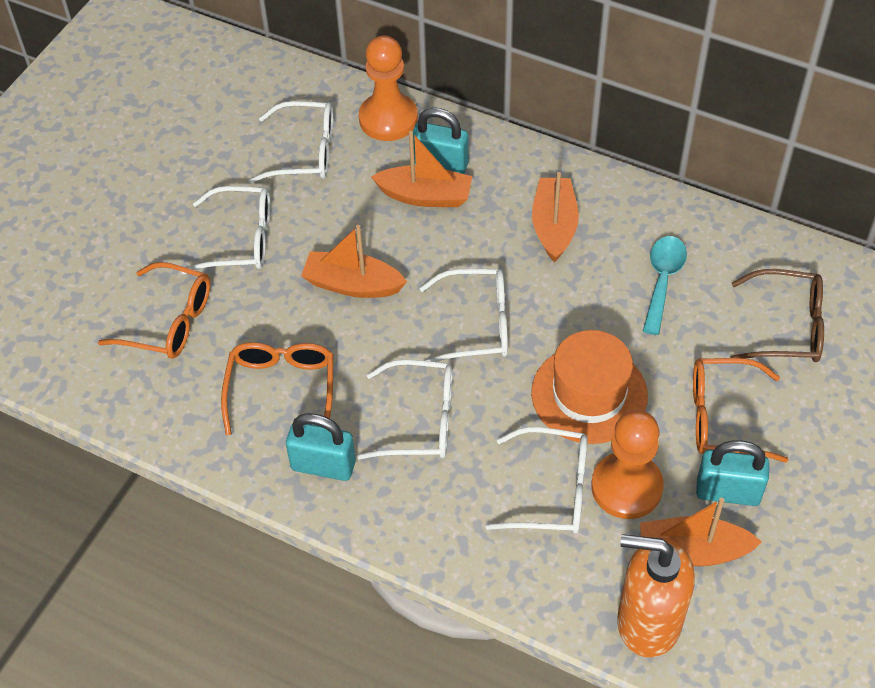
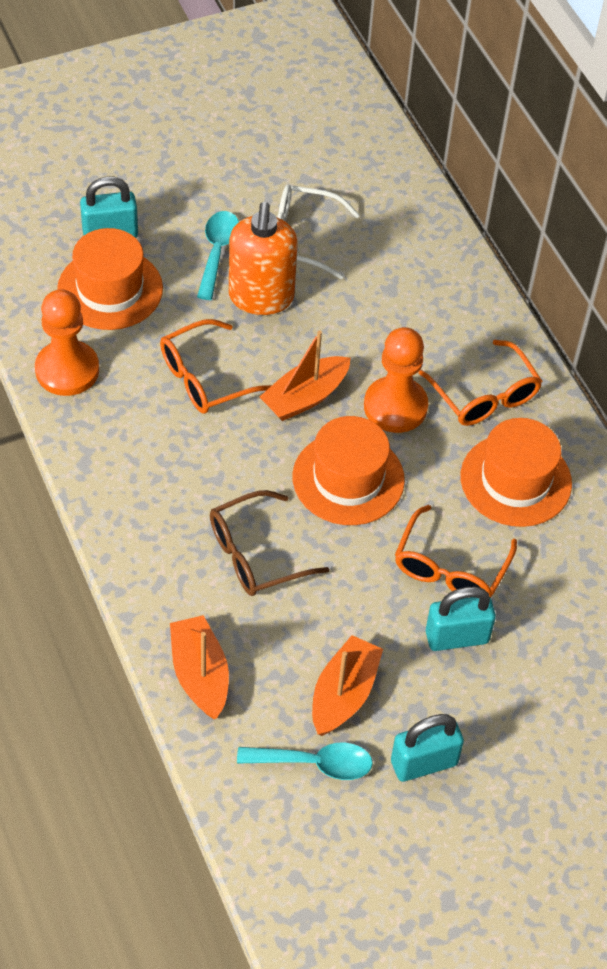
orange boat: 4 -> 3
orange hat: 1 -> 3
turquoise spoon: 1 -> 2
white glasses: 5 -> 1

